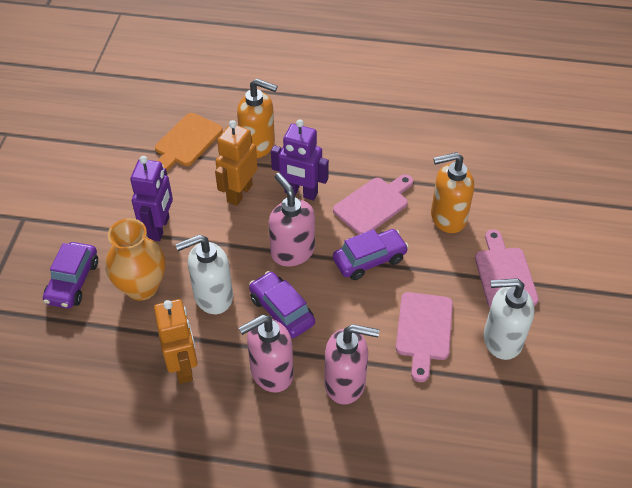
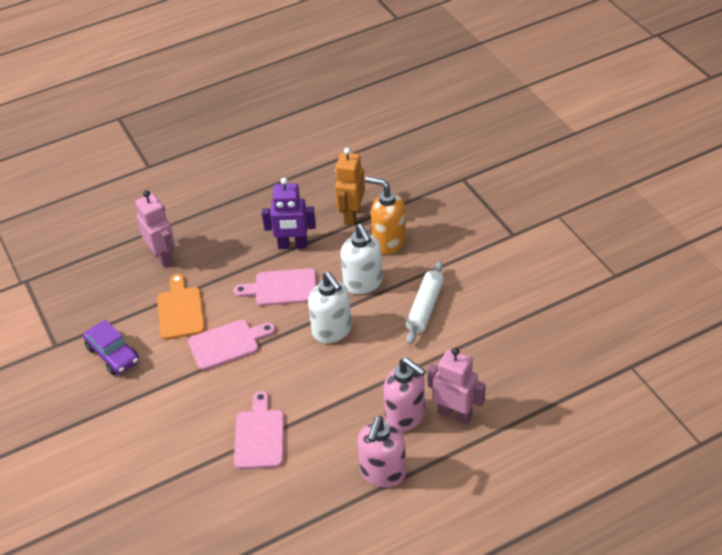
orange robot: 2 -> 1
orange soap dispenser: 2 -> 1
orange vase: 1 -> 0
pink robot: 0 -> 2
pink soap dispenser: 3 -> 2
purple car: 3 -> 1
purple robot: 2 -> 1
white rolling pin: 0 -> 1

